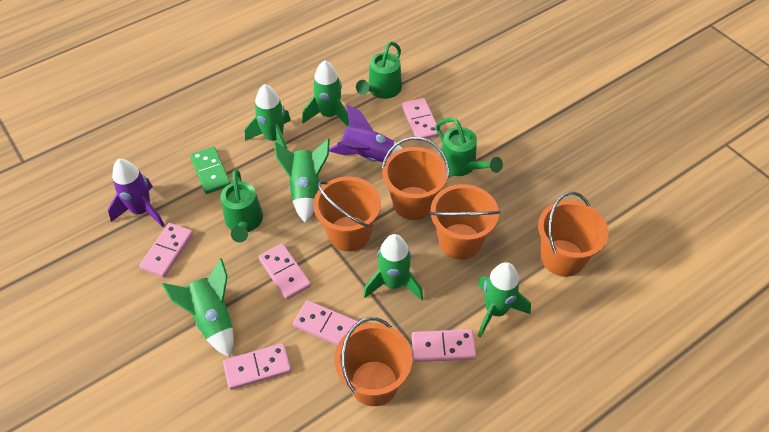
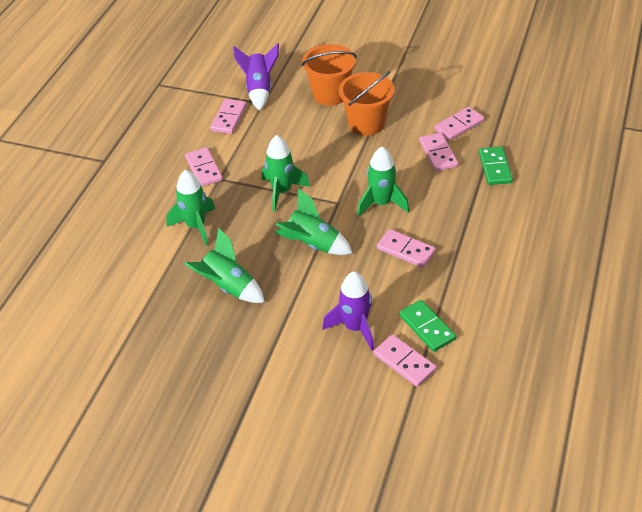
green domino: 1 -> 2
green rocket: 6 -> 5
green watering can: 3 -> 0
orange bucket: 5 -> 2

